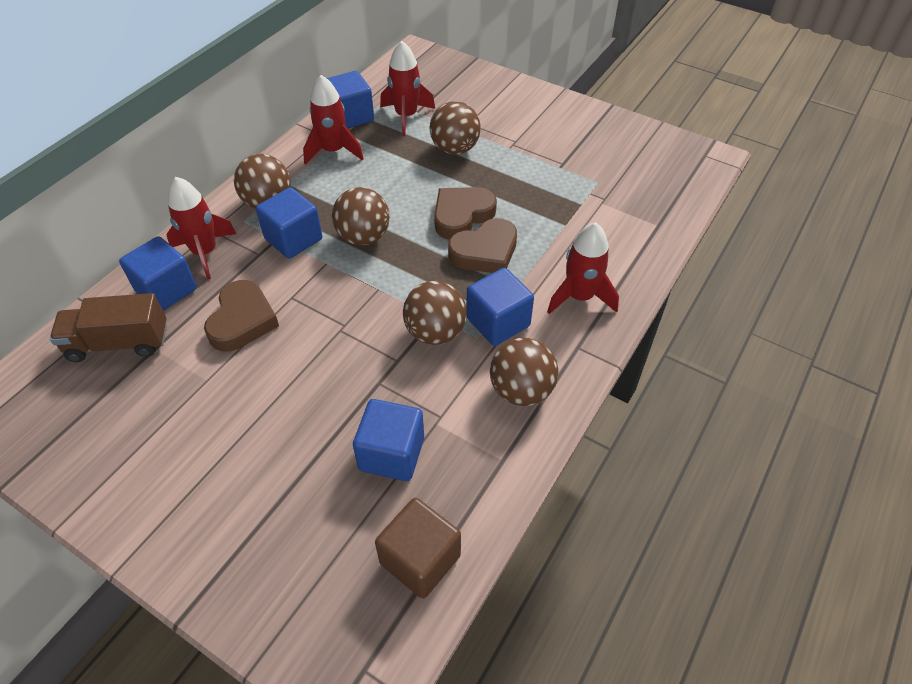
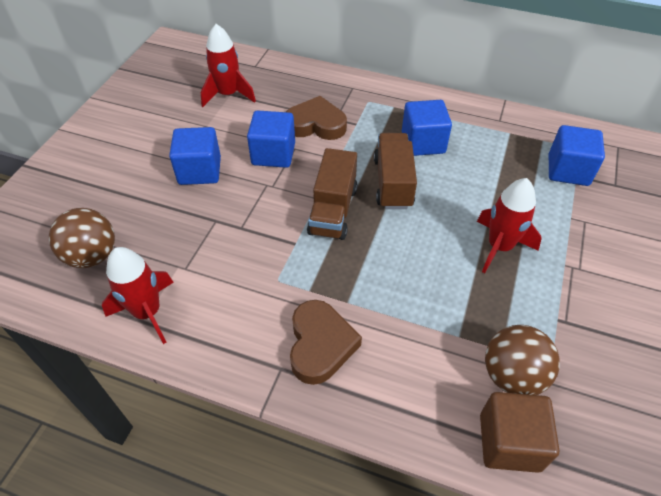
blue cube: 5 -> 4
brown ball: 5 -> 2
brown heart: 3 -> 2
brown truck: 1 -> 2
red rocket: 4 -> 3

